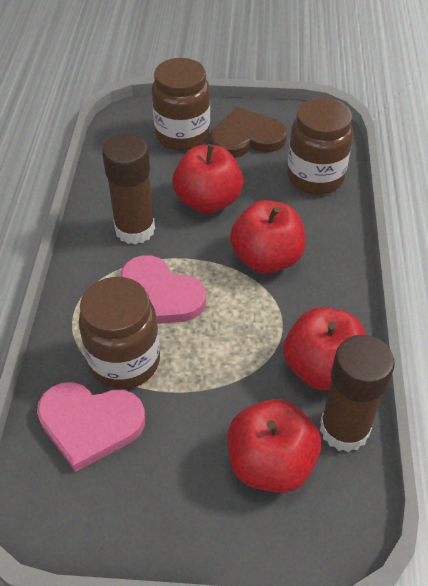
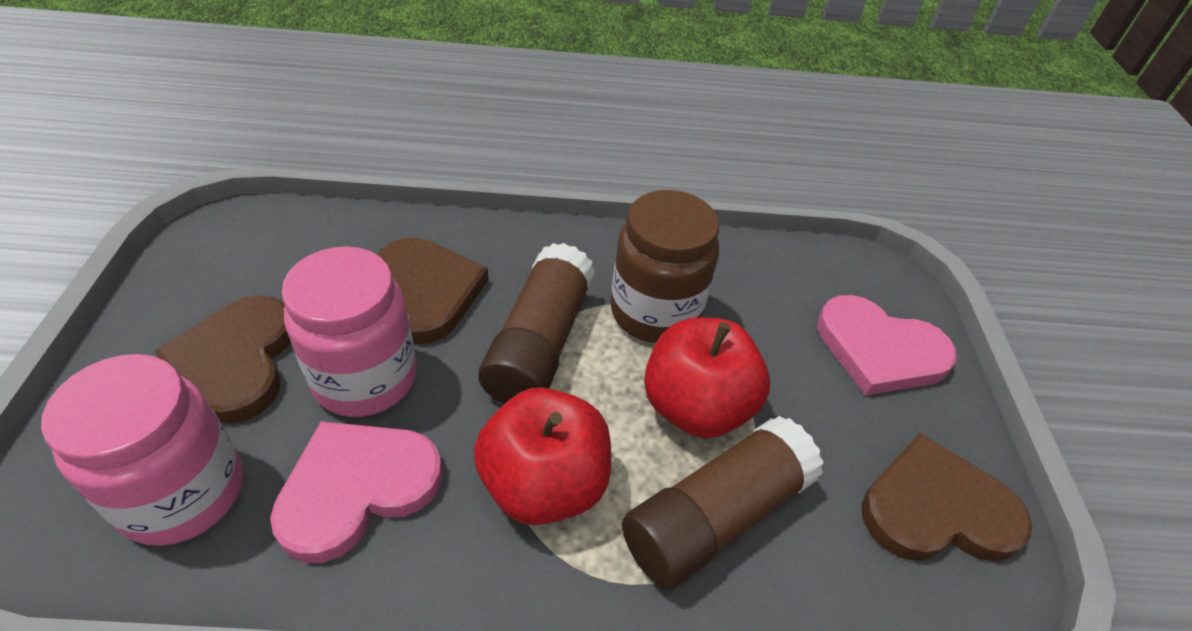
brown heart: 1 -> 3
brown jar: 3 -> 1
pink jar: 0 -> 2
red apple: 4 -> 2

